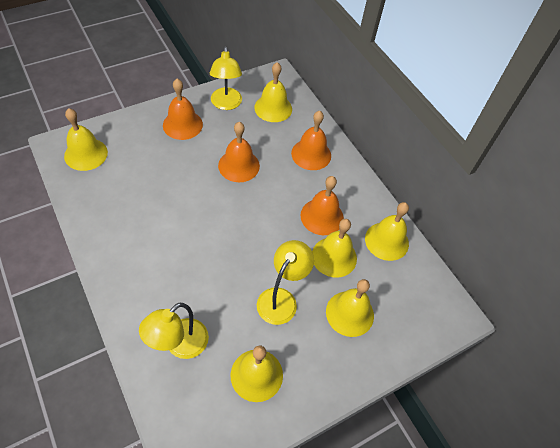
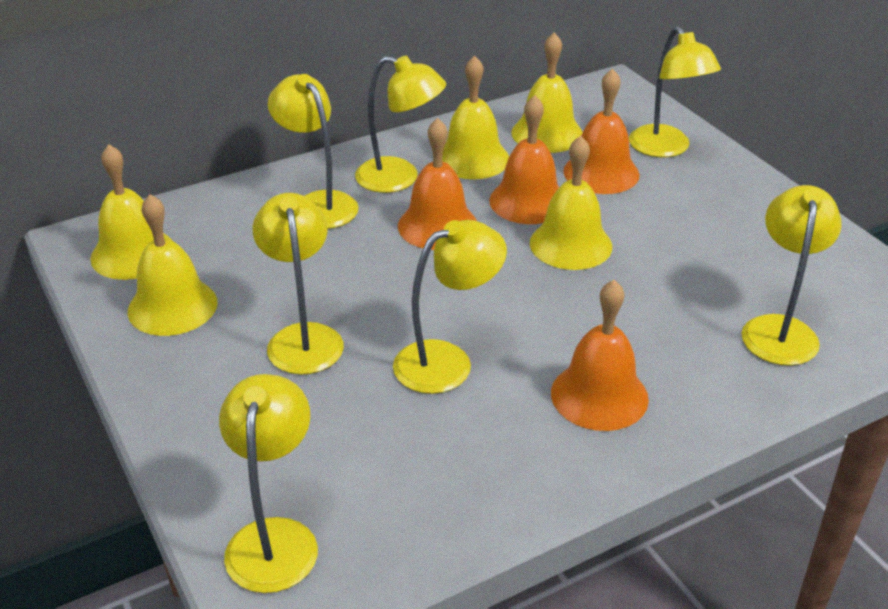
yellow bell: 6 -> 5
yellow lamp: 3 -> 7

